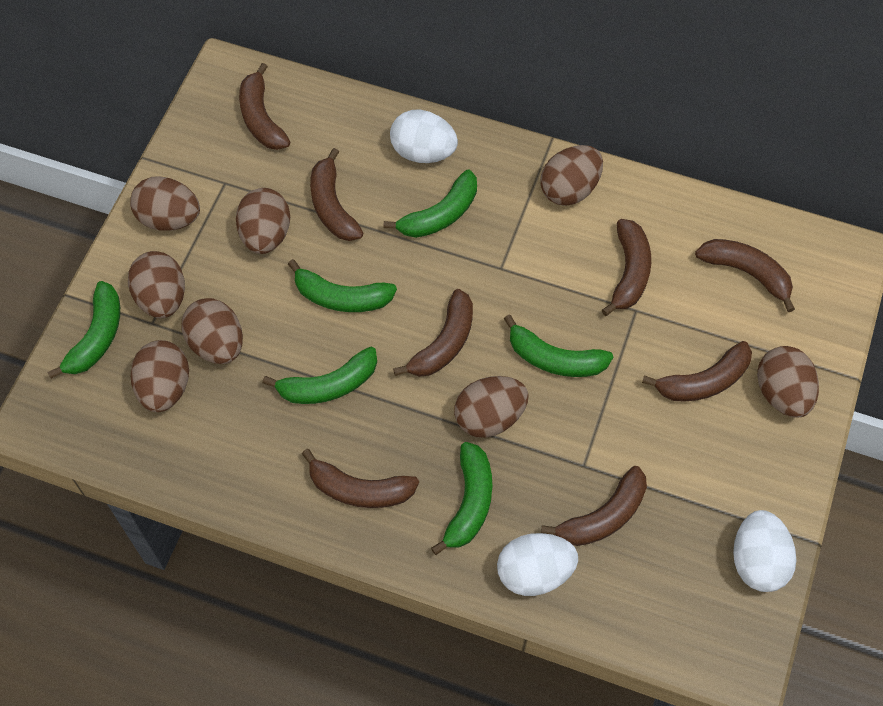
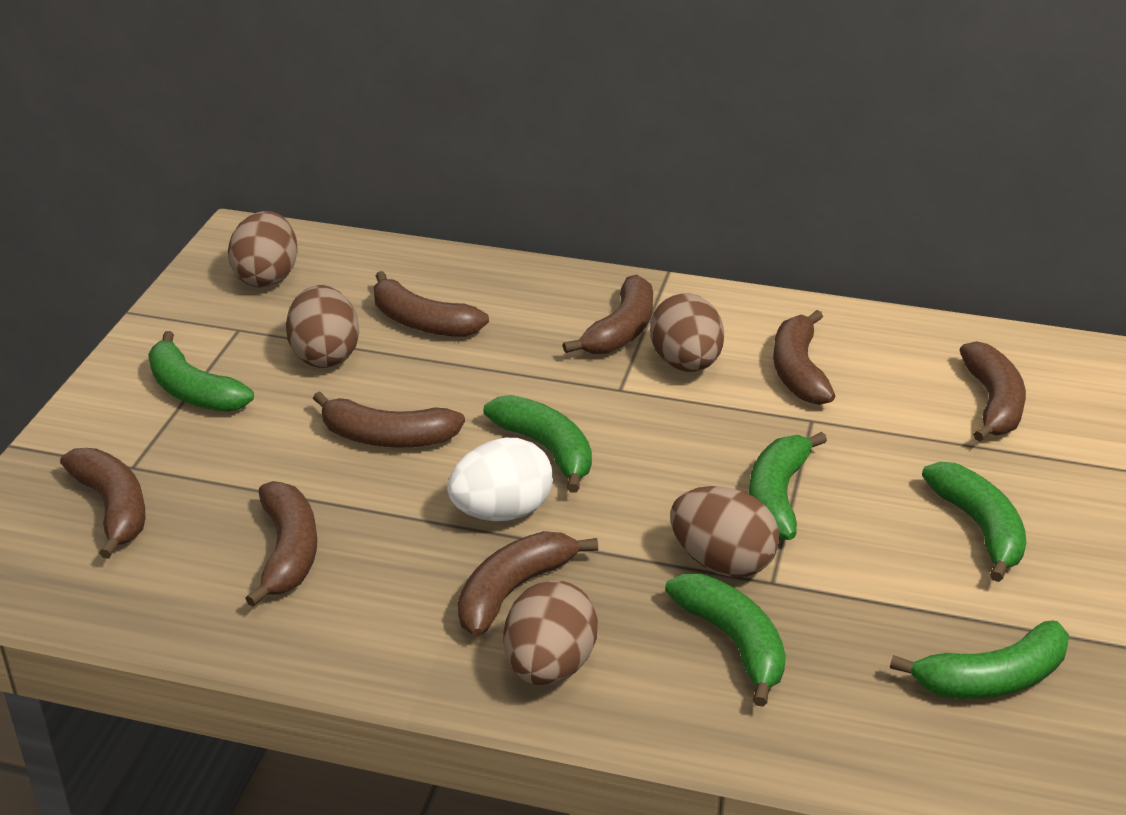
brown egg: 8 -> 5
white egg: 3 -> 1

